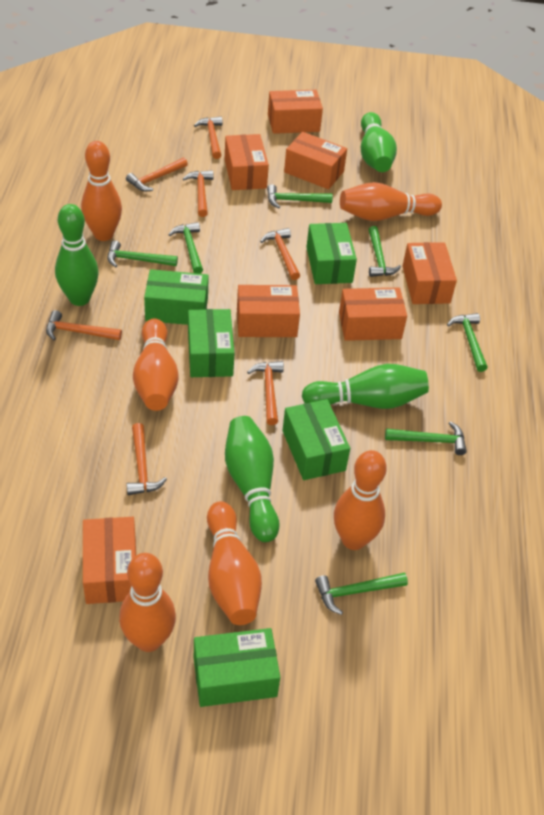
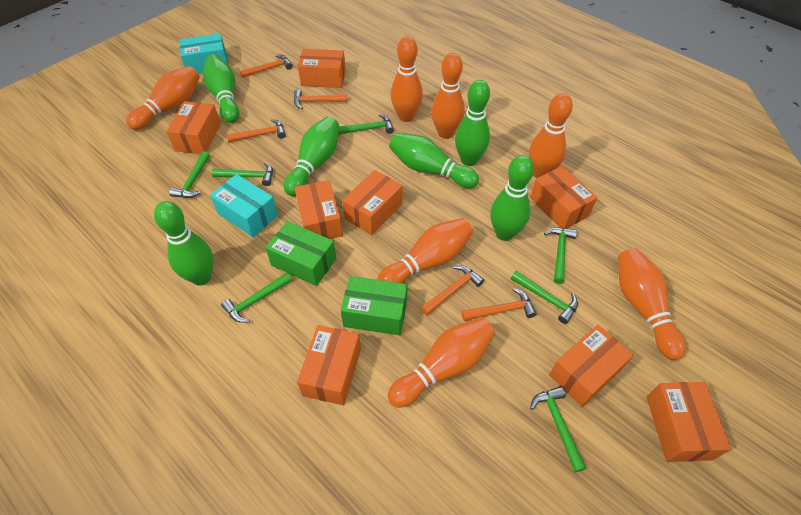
green bowling pin: 4 -> 6
green box: 5 -> 2
orange bowling pin: 6 -> 7
orange box: 7 -> 8
orange hammer: 7 -> 5
turquoise box: 0 -> 2

